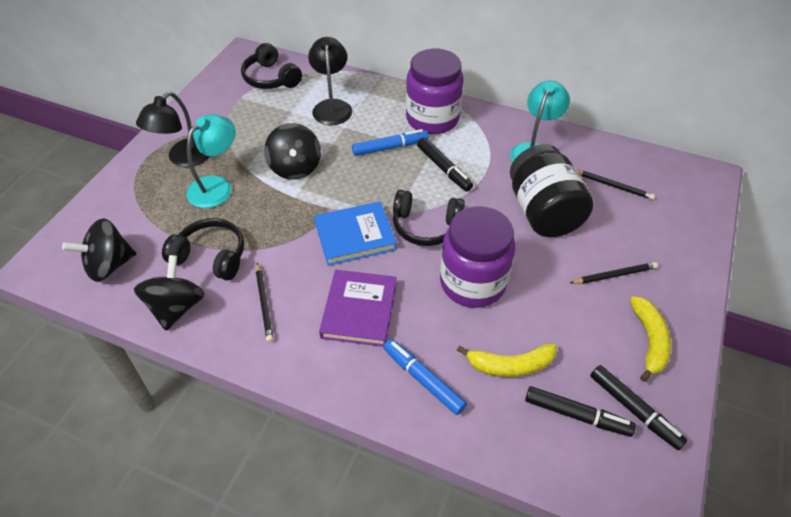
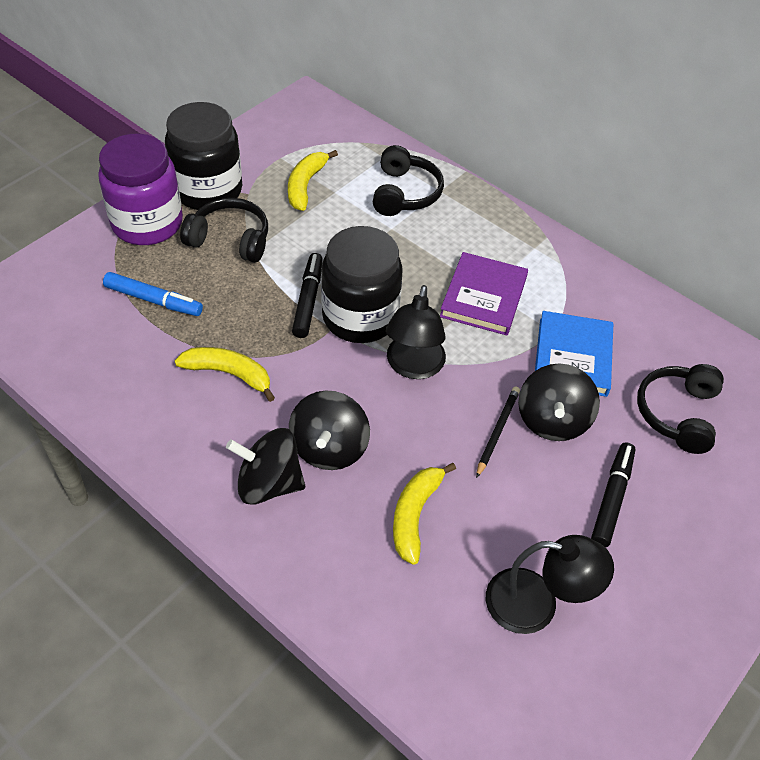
black jar: 1 -> 2
black marker: 3 -> 2
black pencil: 3 -> 1
blue marker: 2 -> 1
purple jar: 2 -> 1
turquoise lamp: 2 -> 0
yellow banana: 2 -> 3

